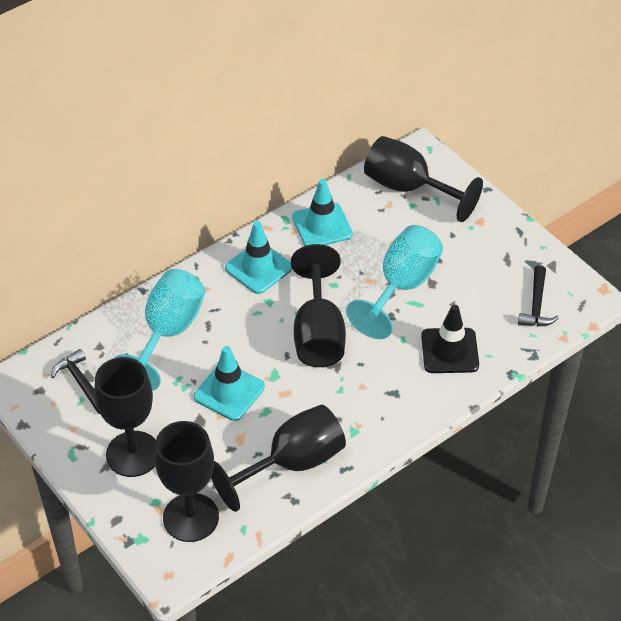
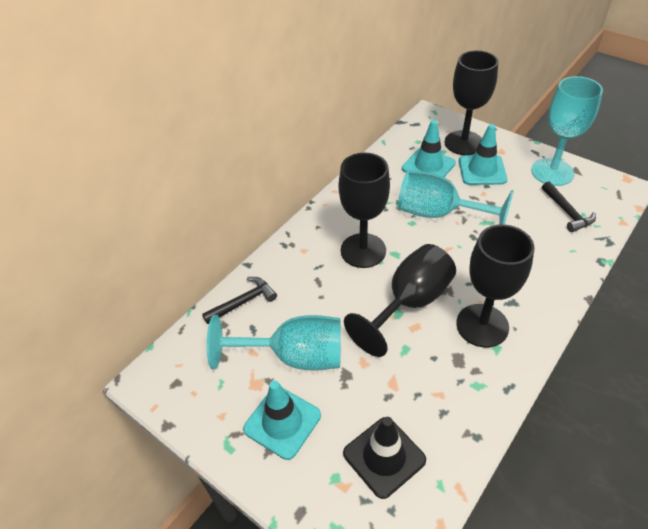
black goblet: 5 -> 4
turquoise goblet: 2 -> 3

